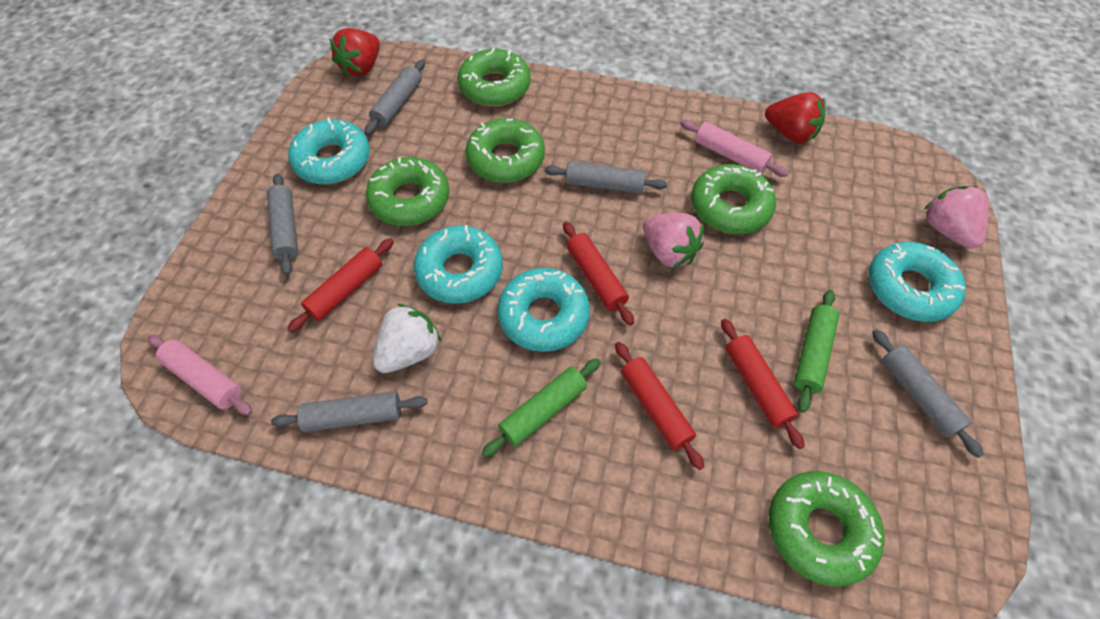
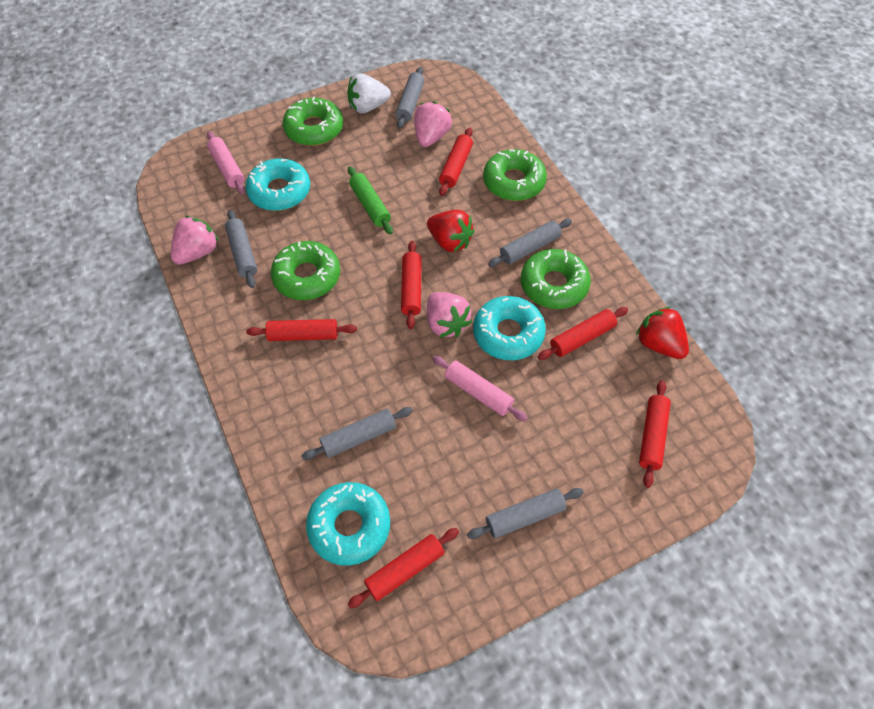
green donut: 5 -> 4
green rolling pin: 2 -> 1
pink strawberry: 2 -> 3
red rolling pin: 4 -> 6
turquoise donut: 4 -> 3

